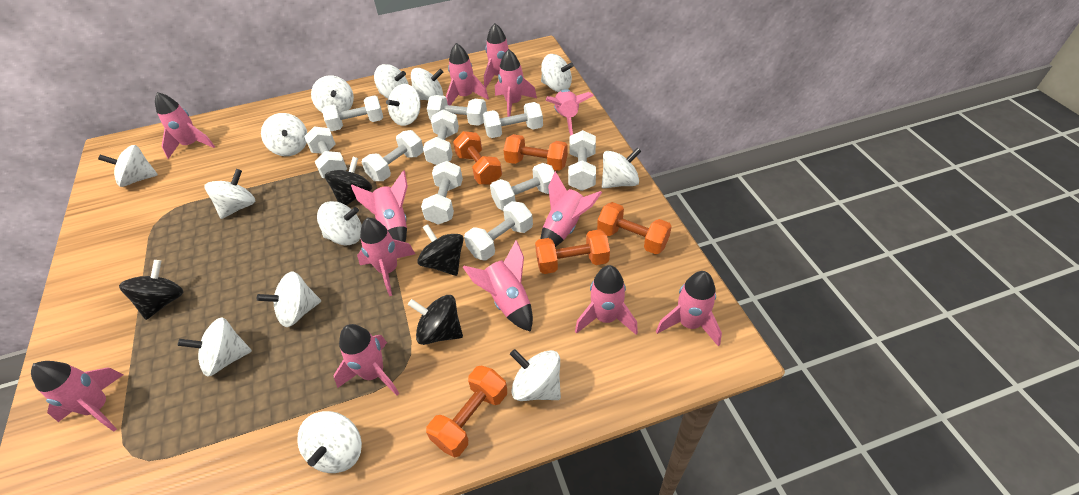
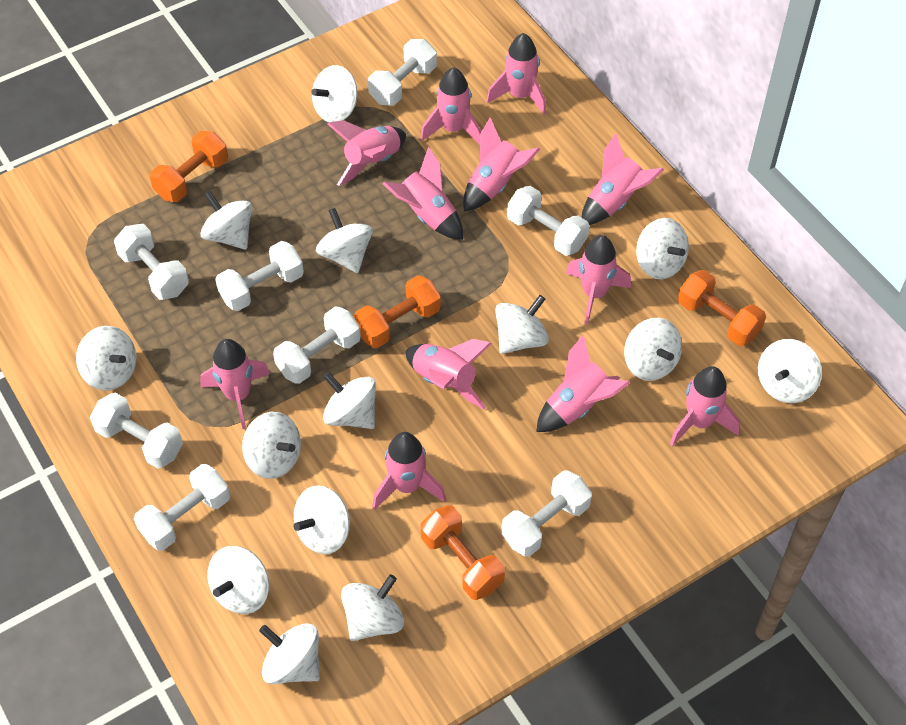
black spinning top: 4 -> 0
orange dumbbell: 5 -> 4
pink rocket: 13 -> 12
white dumbbell: 10 -> 8

